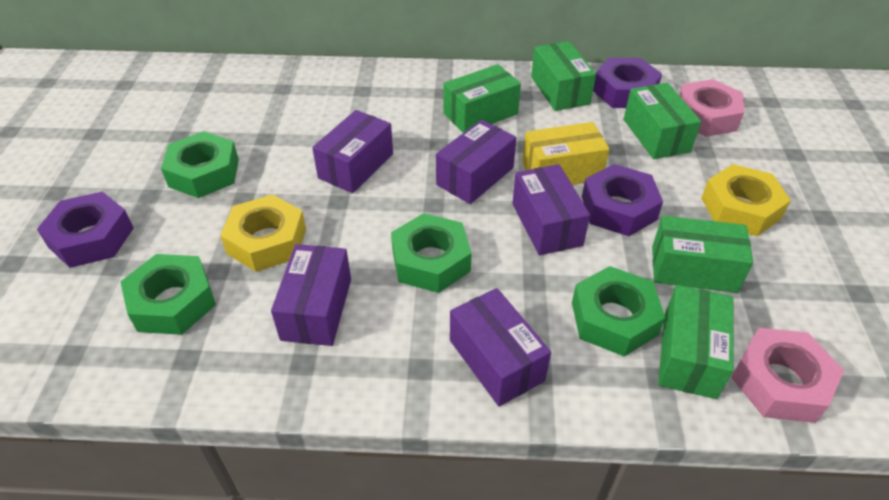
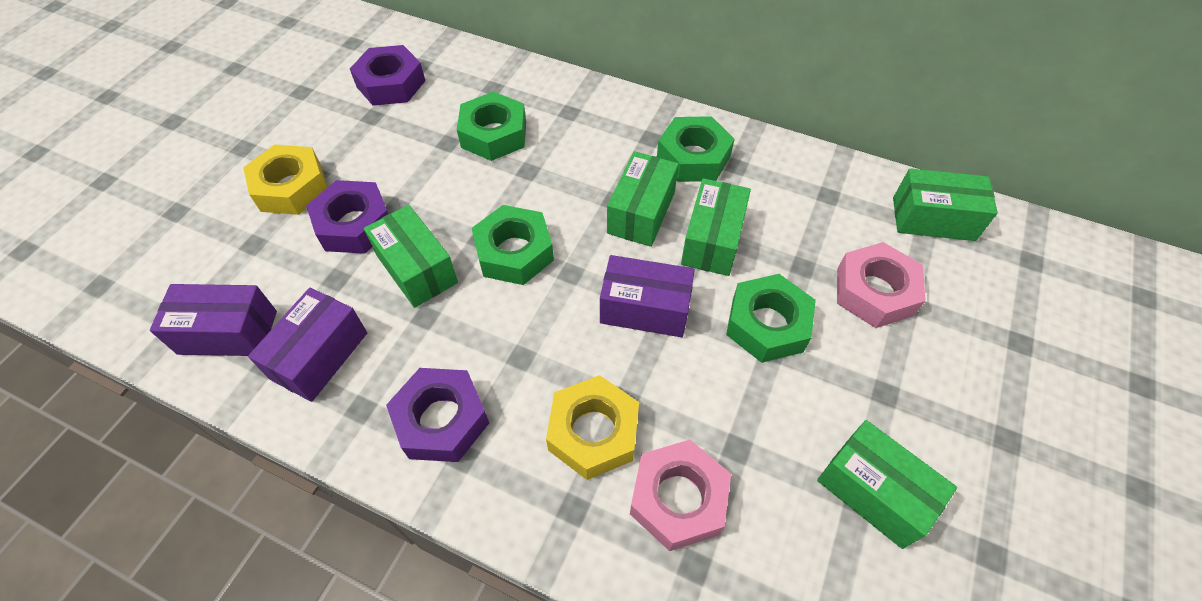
purple box: 5 -> 3
yellow box: 1 -> 0

